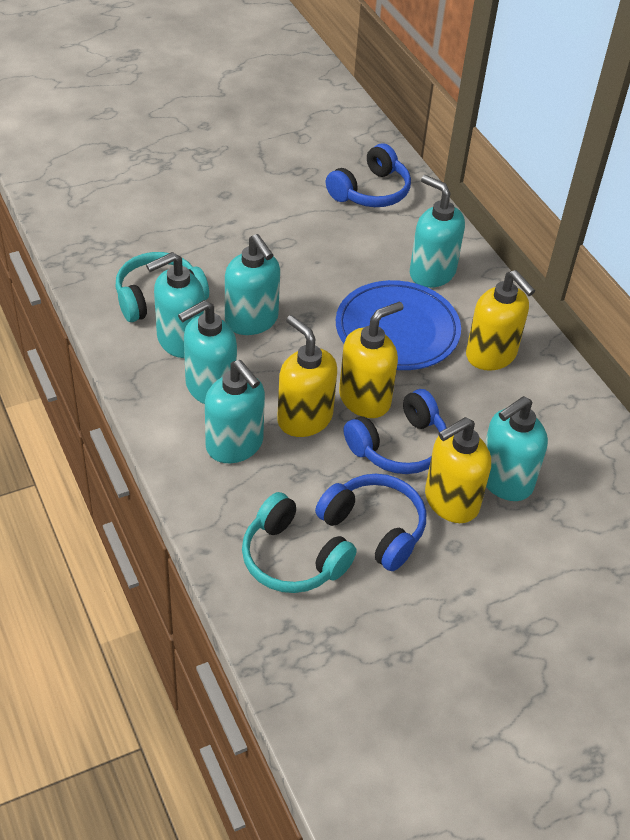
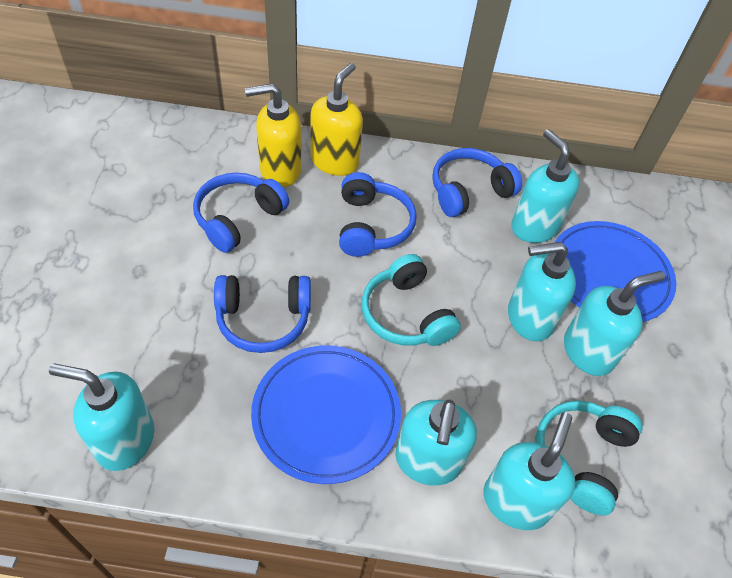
blue headphones: 3 -> 4
blue plate: 1 -> 2
yellow soap dispenser: 4 -> 2

